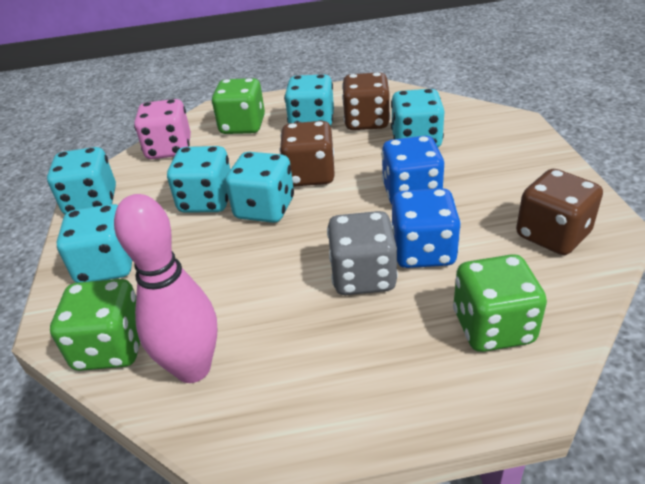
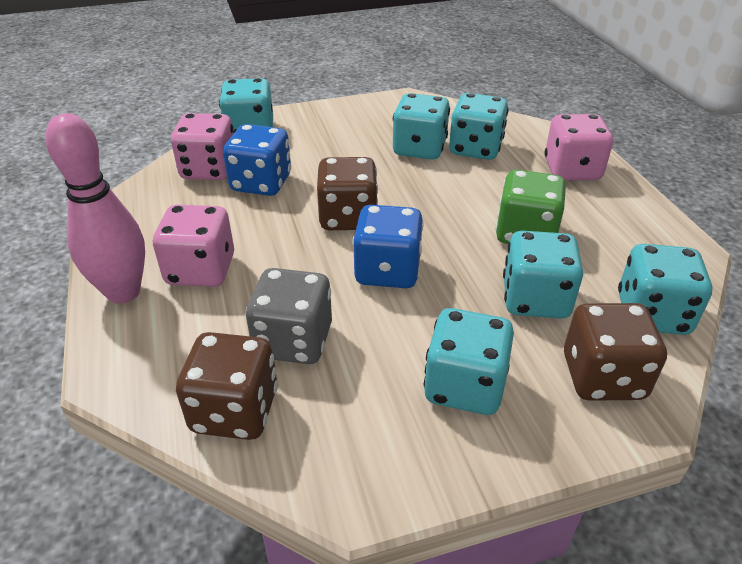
green dice: 3 -> 1
pink dice: 1 -> 3

